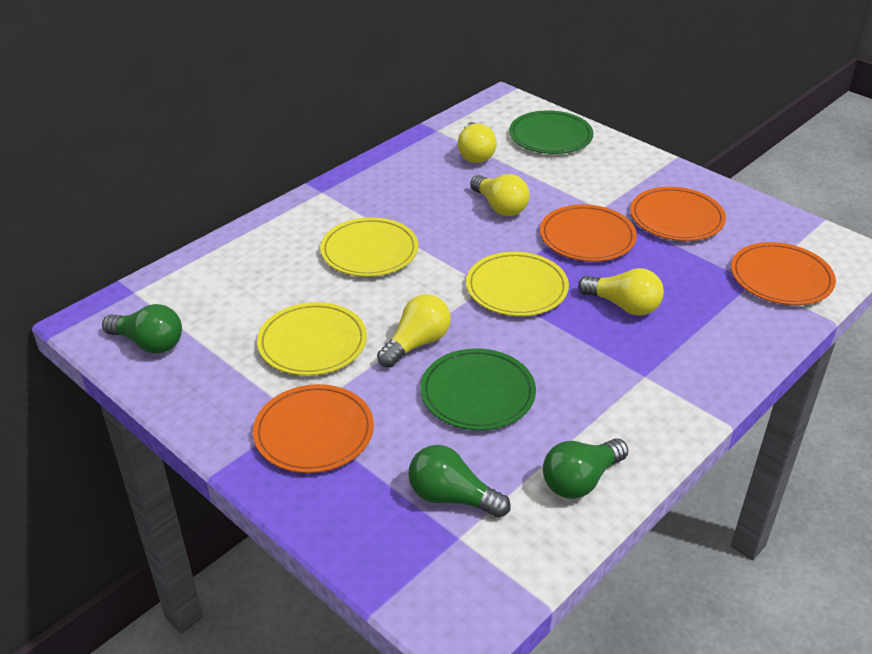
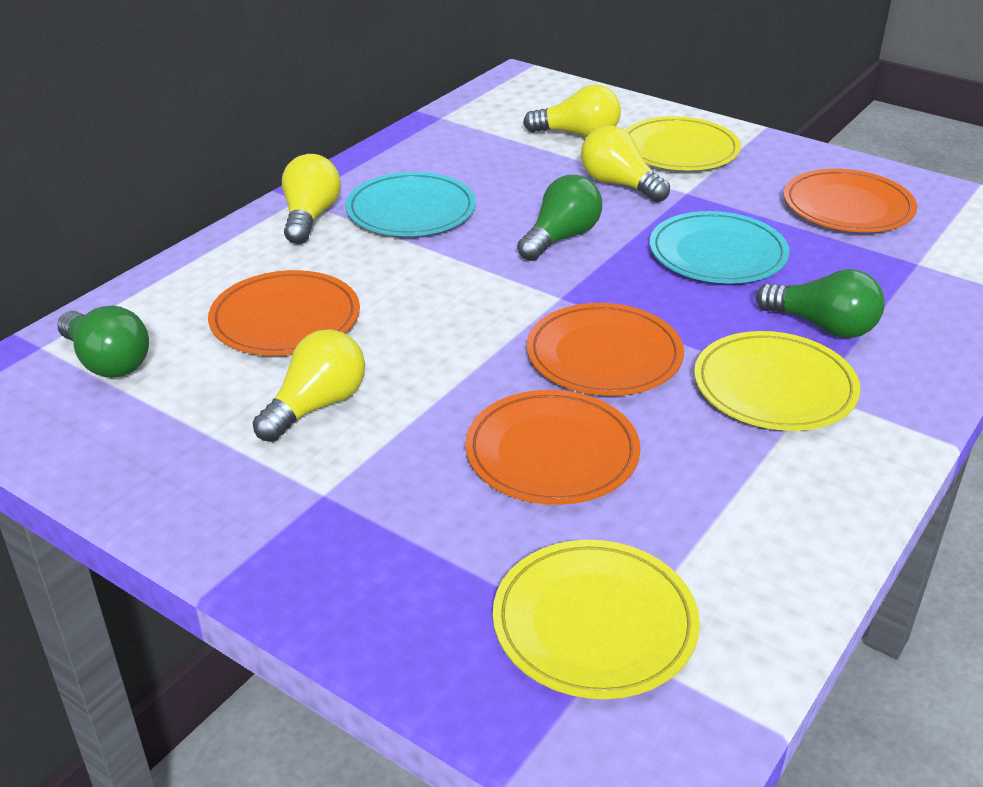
green plate: 2 -> 0
turquoise plate: 0 -> 2

